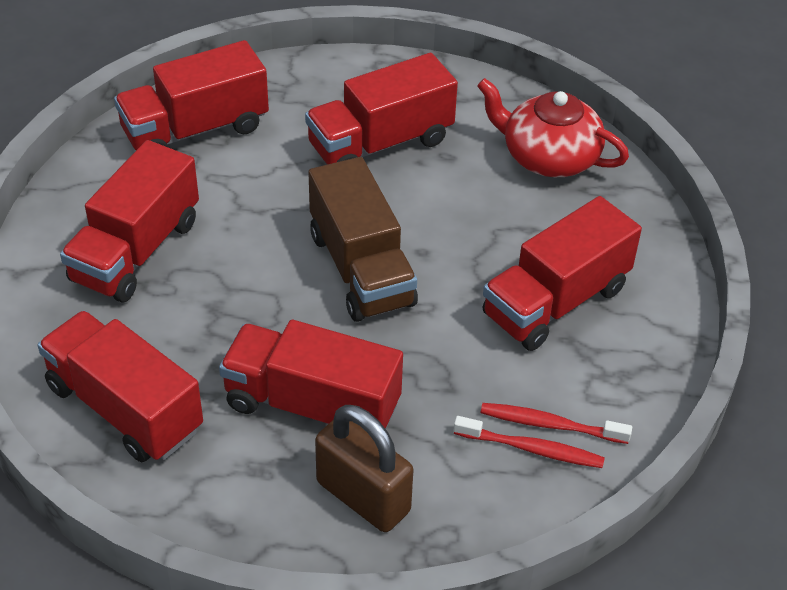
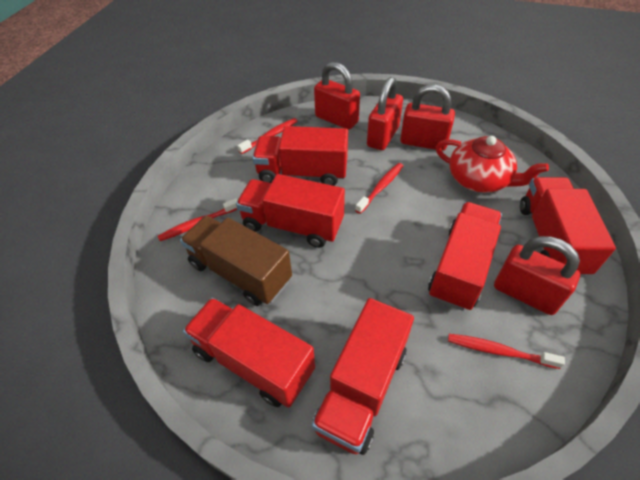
brown padlock: 1 -> 0
red padlock: 0 -> 4
red toothbrush: 2 -> 4

